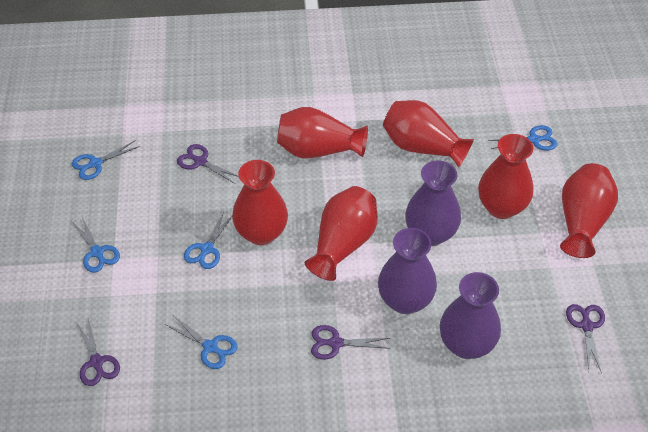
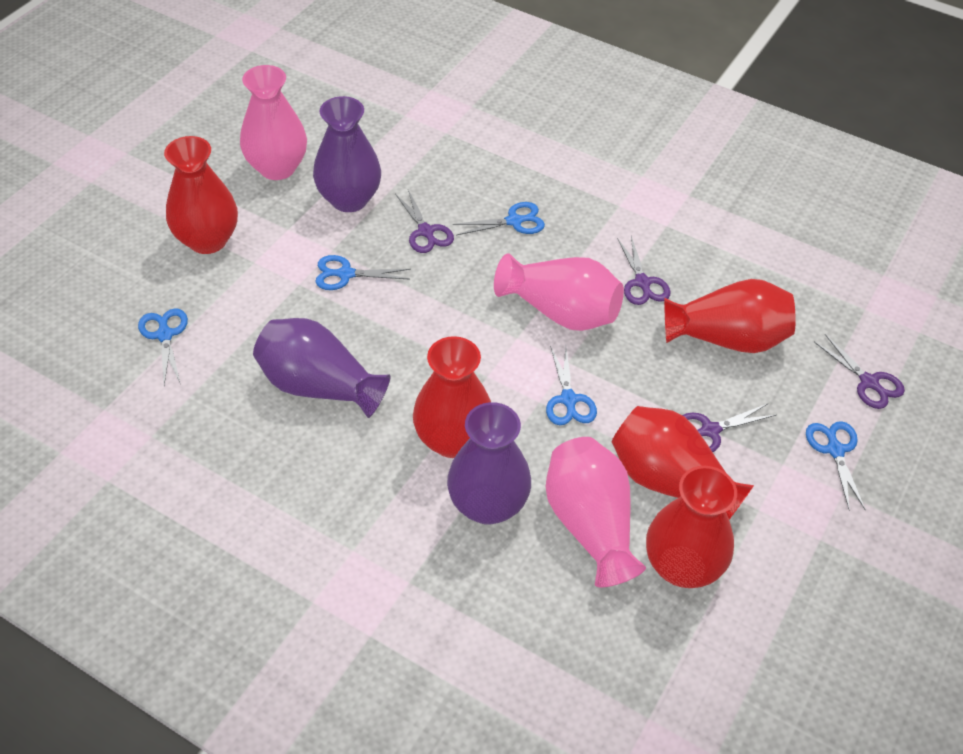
pink vase: 0 -> 3
red vase: 6 -> 5

